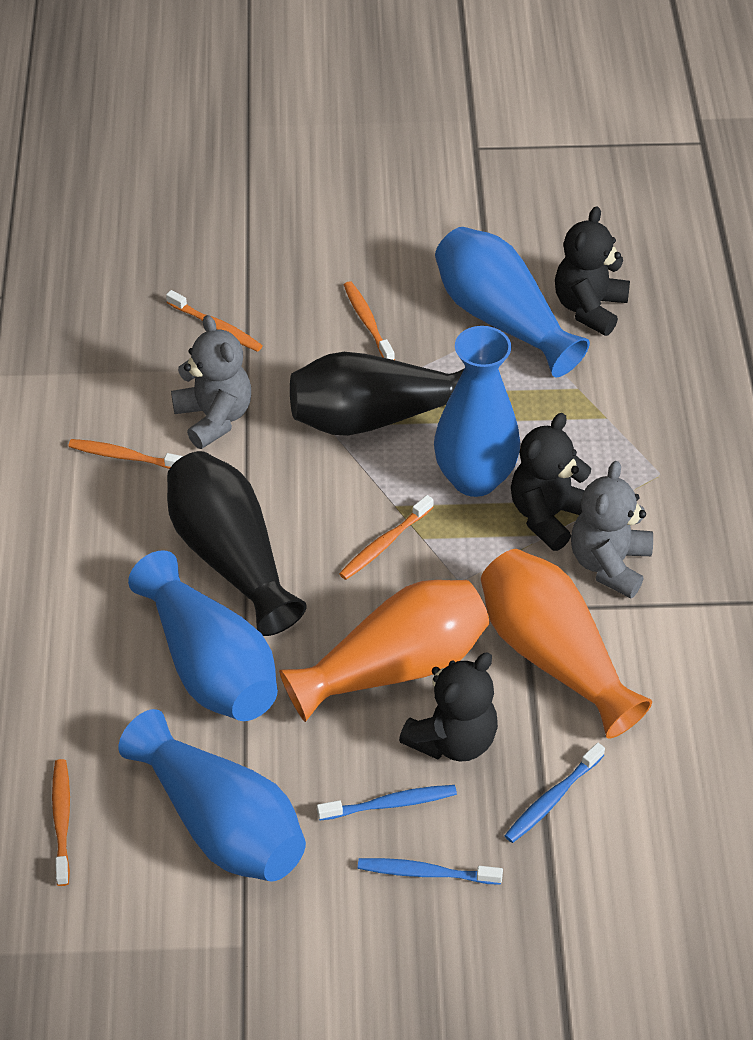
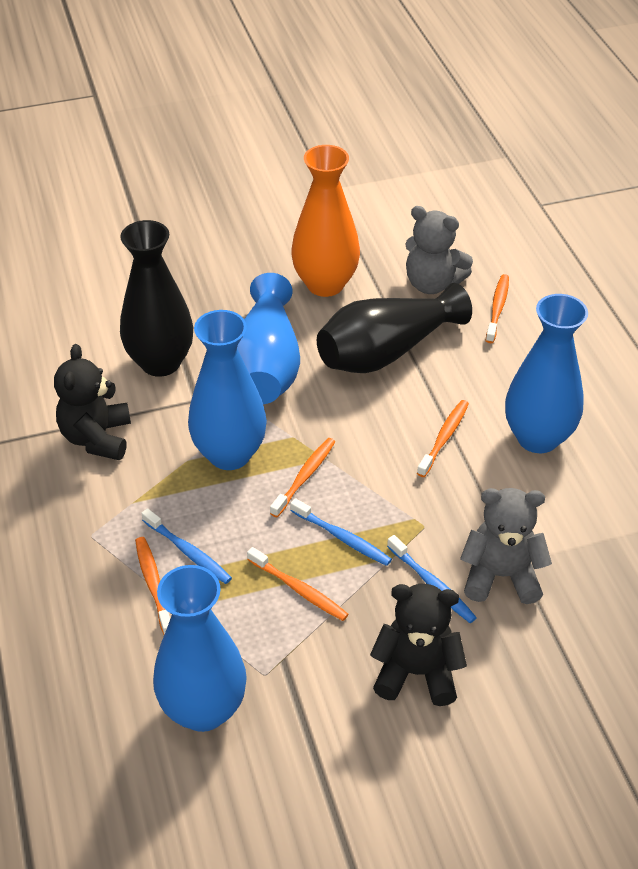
black teddy bear: 3 -> 2
orange vase: 2 -> 1

